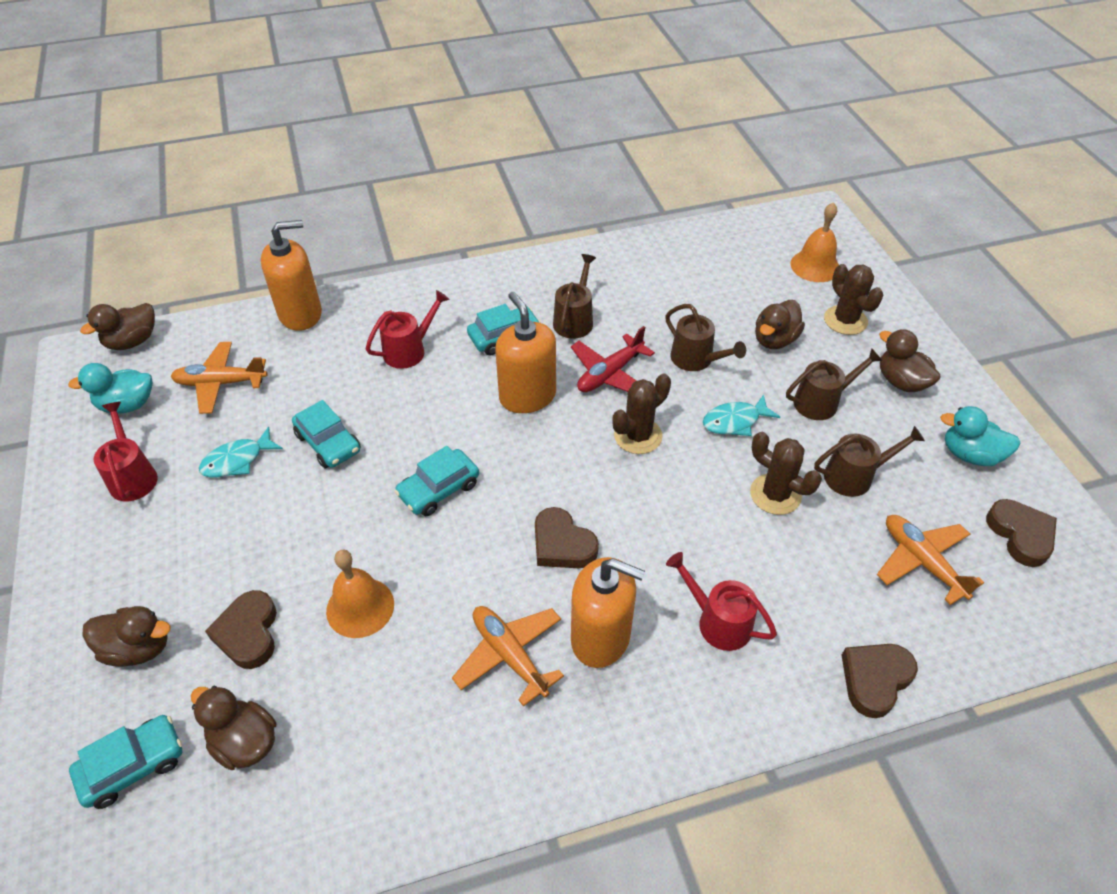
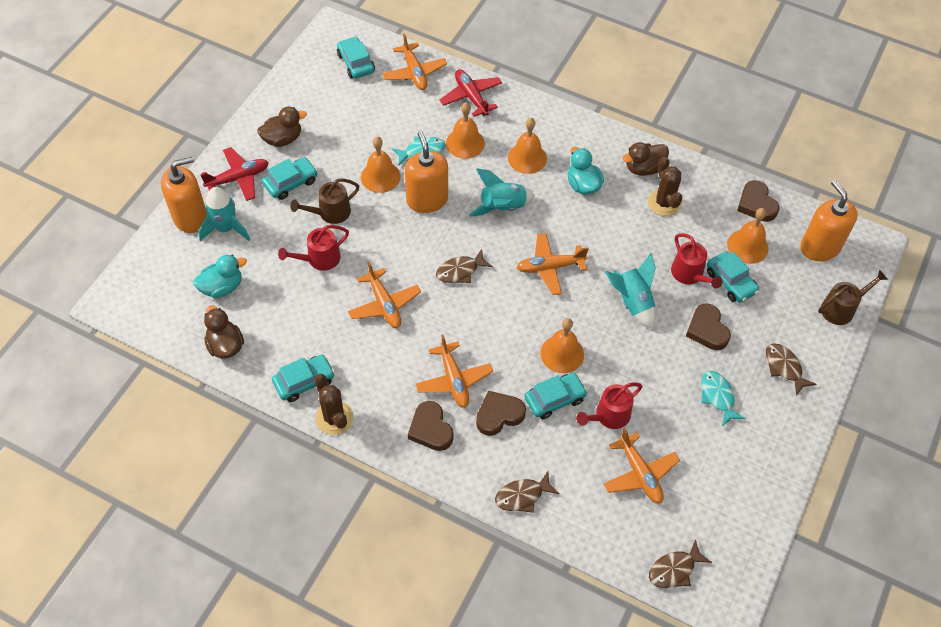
brown cactus: 3 -> 2
brown duck: 5 -> 3
brown fish: 0 -> 4
brown watering can: 4 -> 2
orange bell: 2 -> 5
orange plane: 3 -> 5
red plane: 1 -> 2
turquoise car: 4 -> 5
turquoise rocket: 0 -> 3

